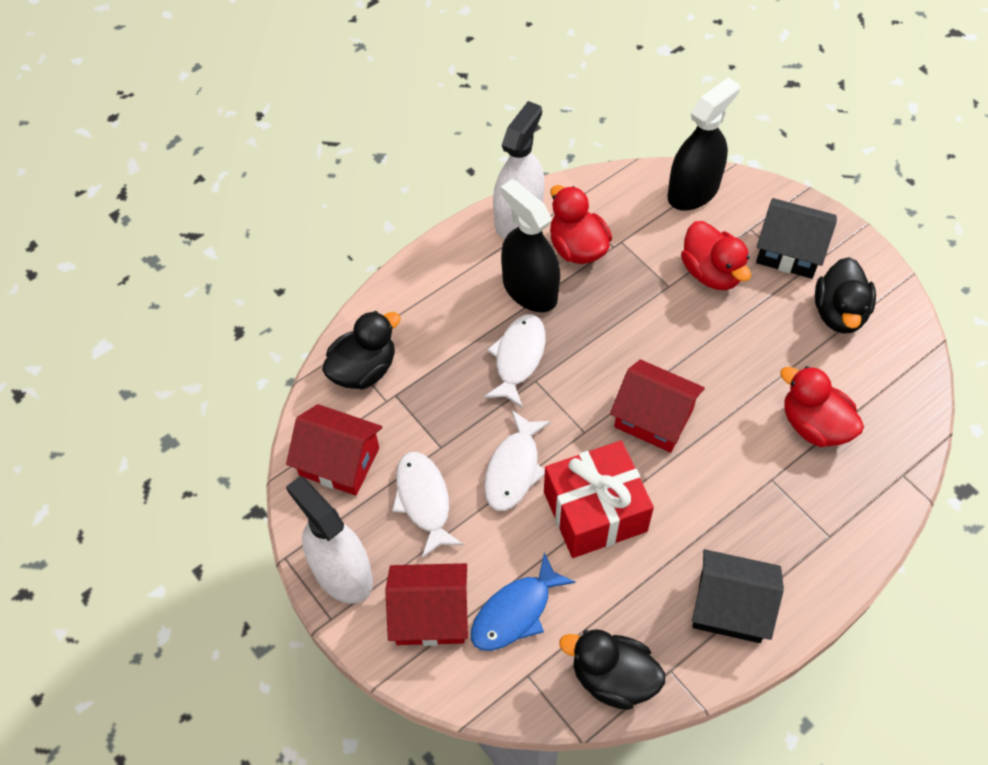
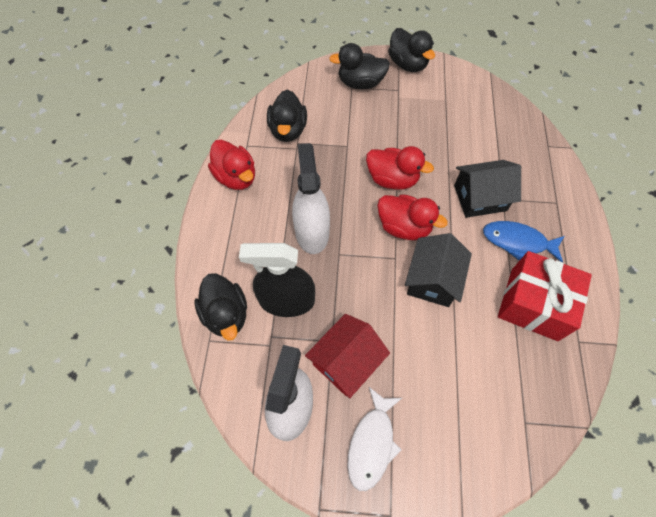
black duck: 3 -> 4
black spray bottle: 2 -> 1
red house: 3 -> 1
white fish: 3 -> 1

